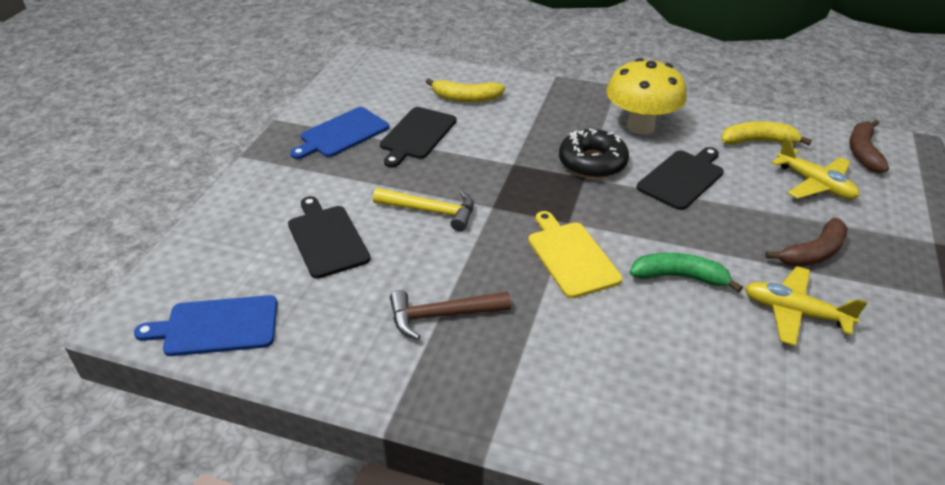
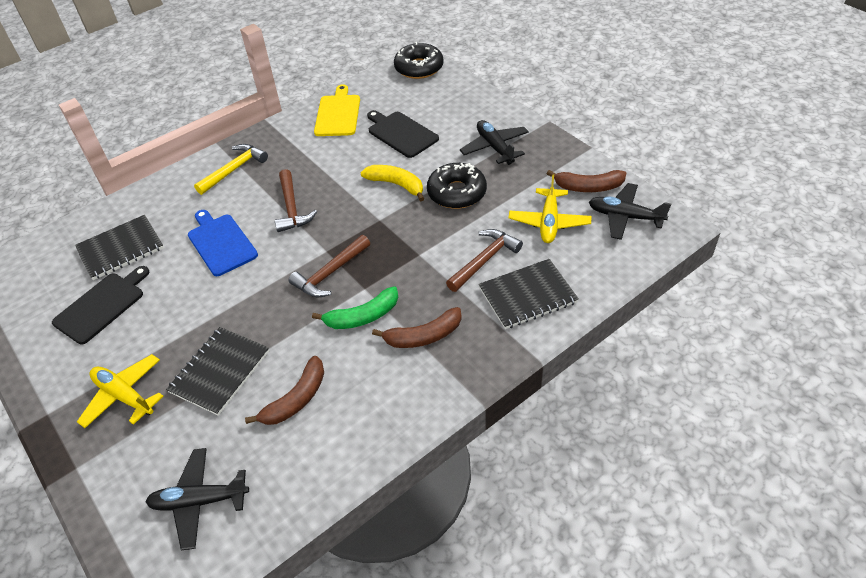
black cutting board: 3 -> 2
black donut: 1 -> 2
black notebook: 0 -> 3
black plane: 0 -> 3
blue cutting board: 2 -> 1
brown banana: 2 -> 3
brown hammer: 1 -> 3
yellow banana: 2 -> 1
yellow mushroom: 1 -> 0

